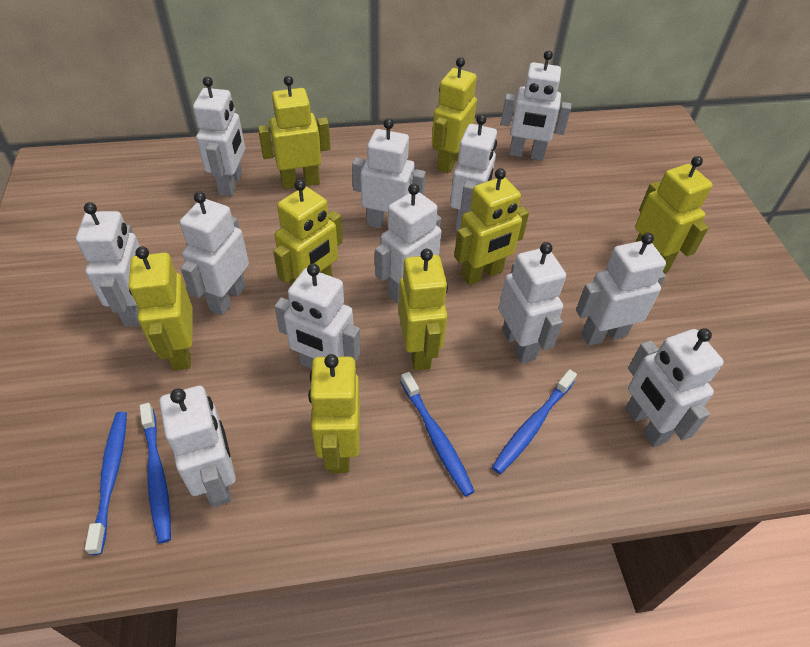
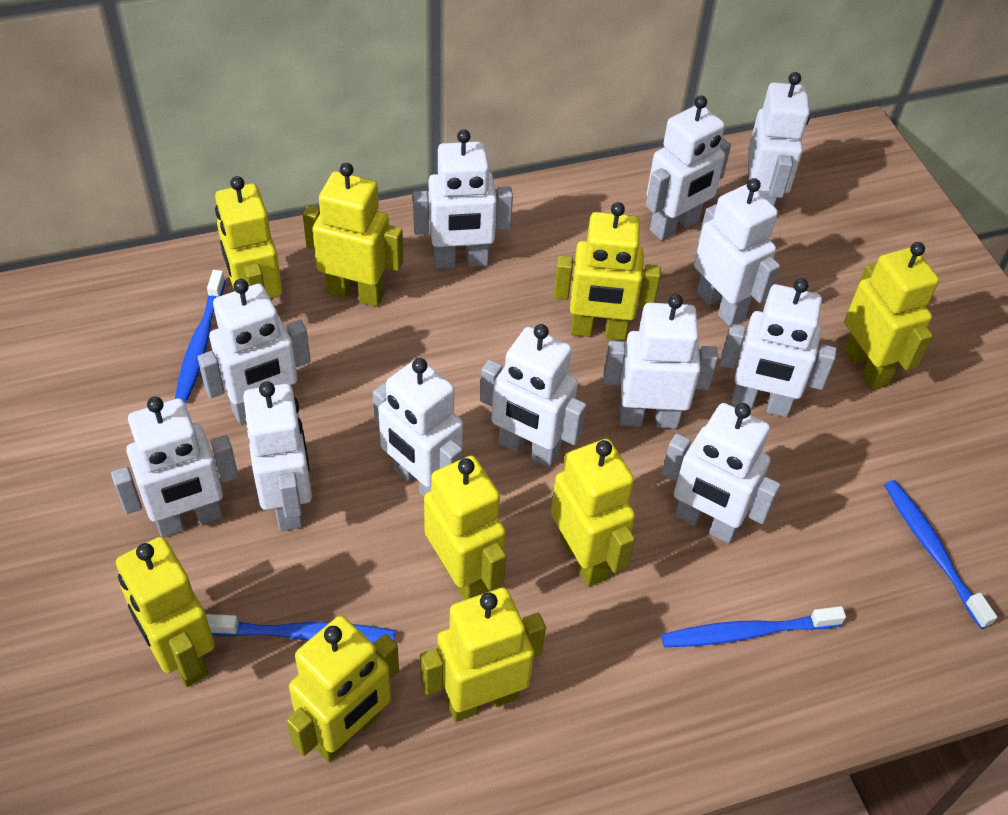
yellow robot: 8 -> 9

